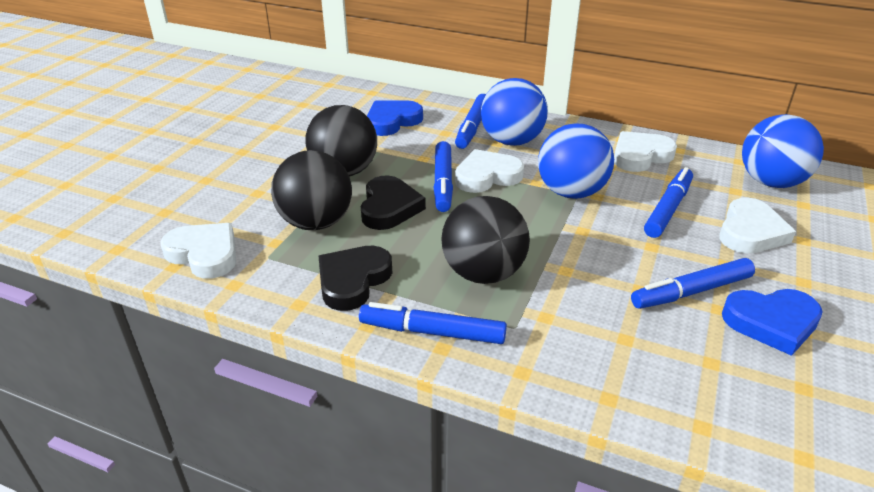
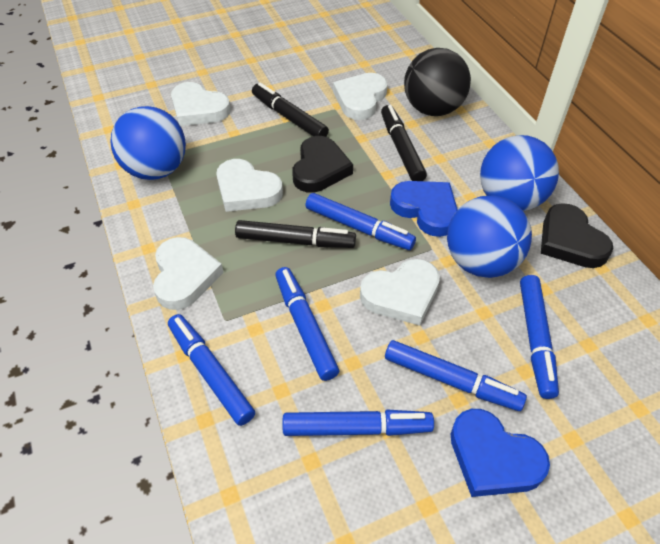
black ball: 3 -> 1
black marker: 0 -> 3
blue marker: 5 -> 6
white heart: 4 -> 5

